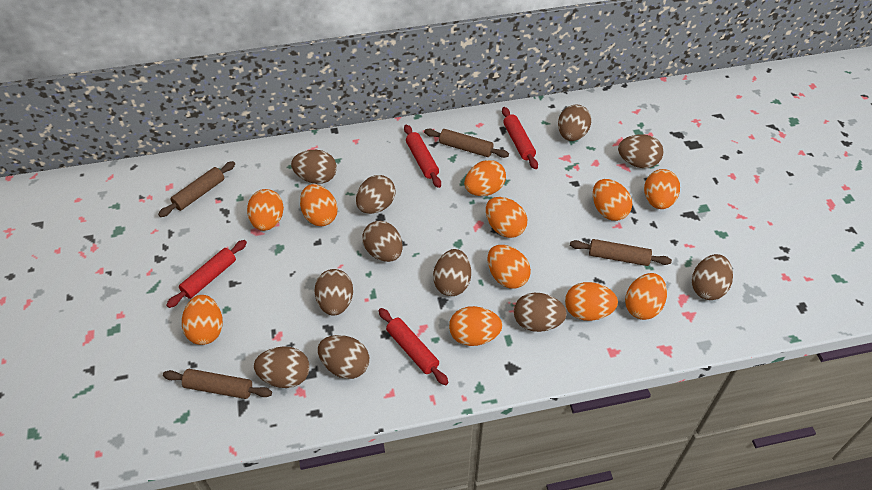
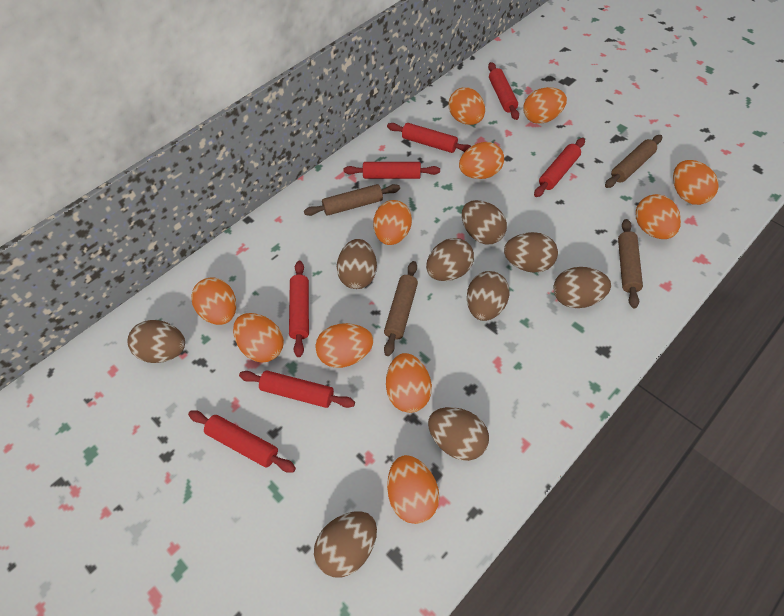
brown egg: 11 -> 9
red rolling pin: 4 -> 7

